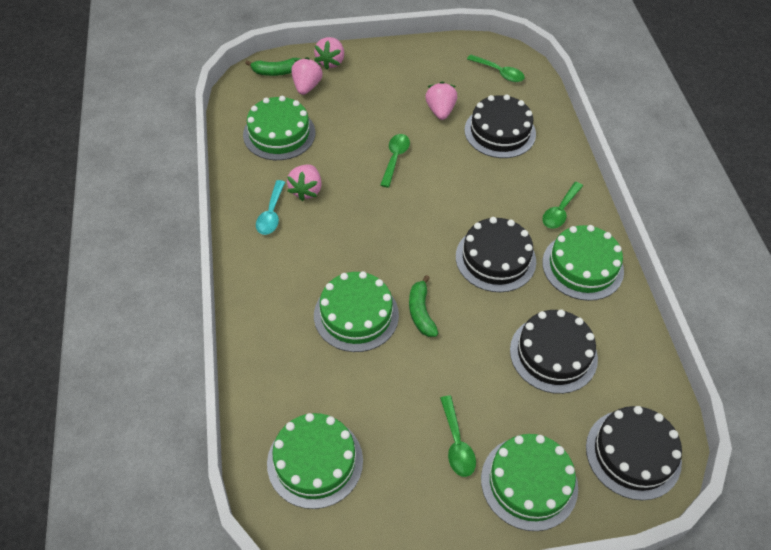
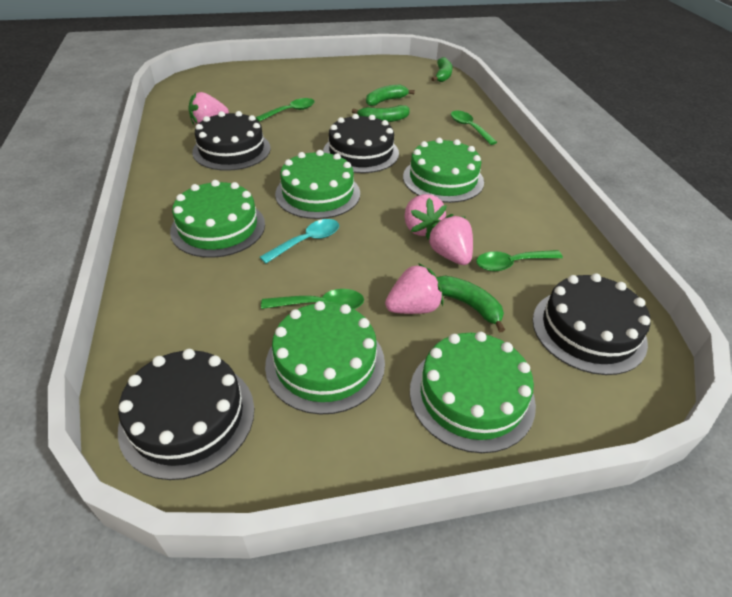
green banana: 2 -> 4

